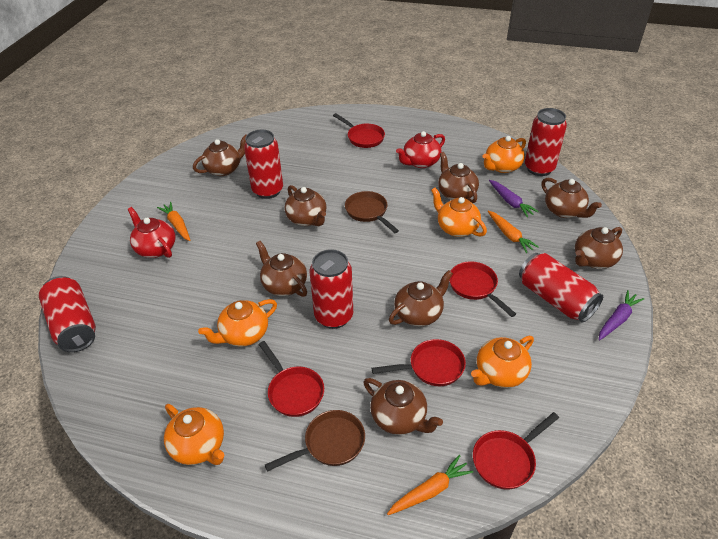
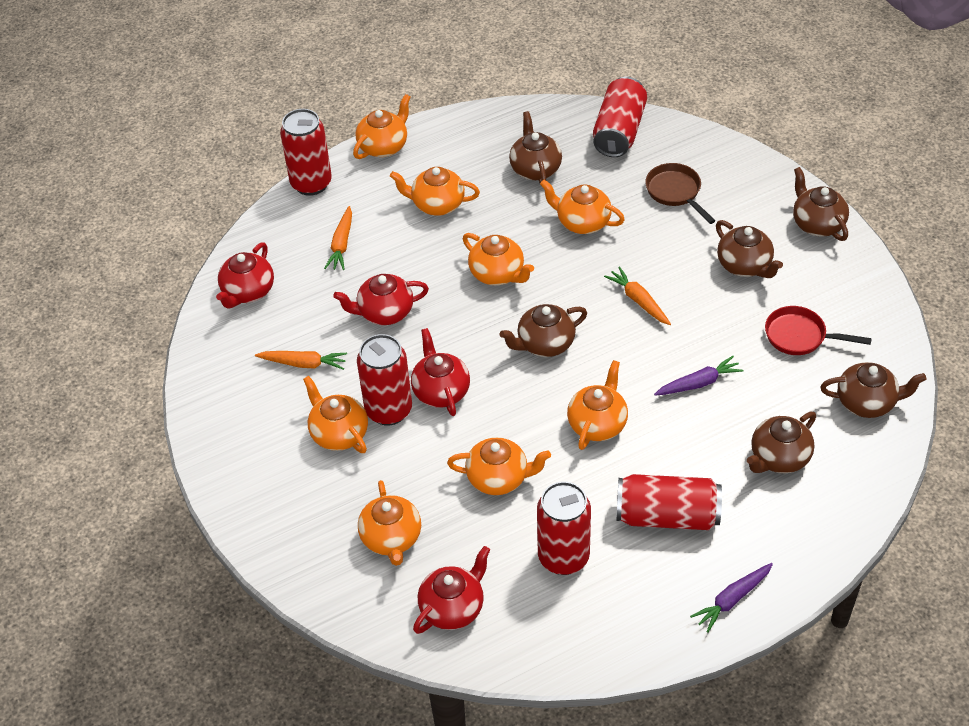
brown pan: 2 -> 1
brown teapot: 8 -> 6
orange teapot: 5 -> 8
red pan: 5 -> 1
red teapot: 2 -> 4

